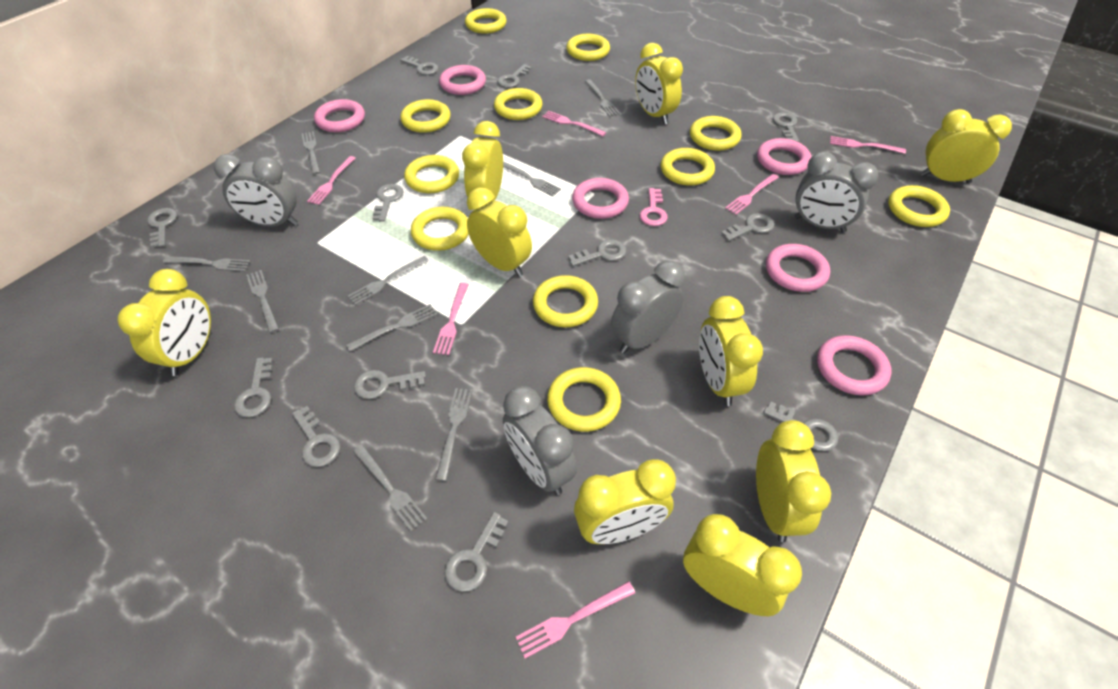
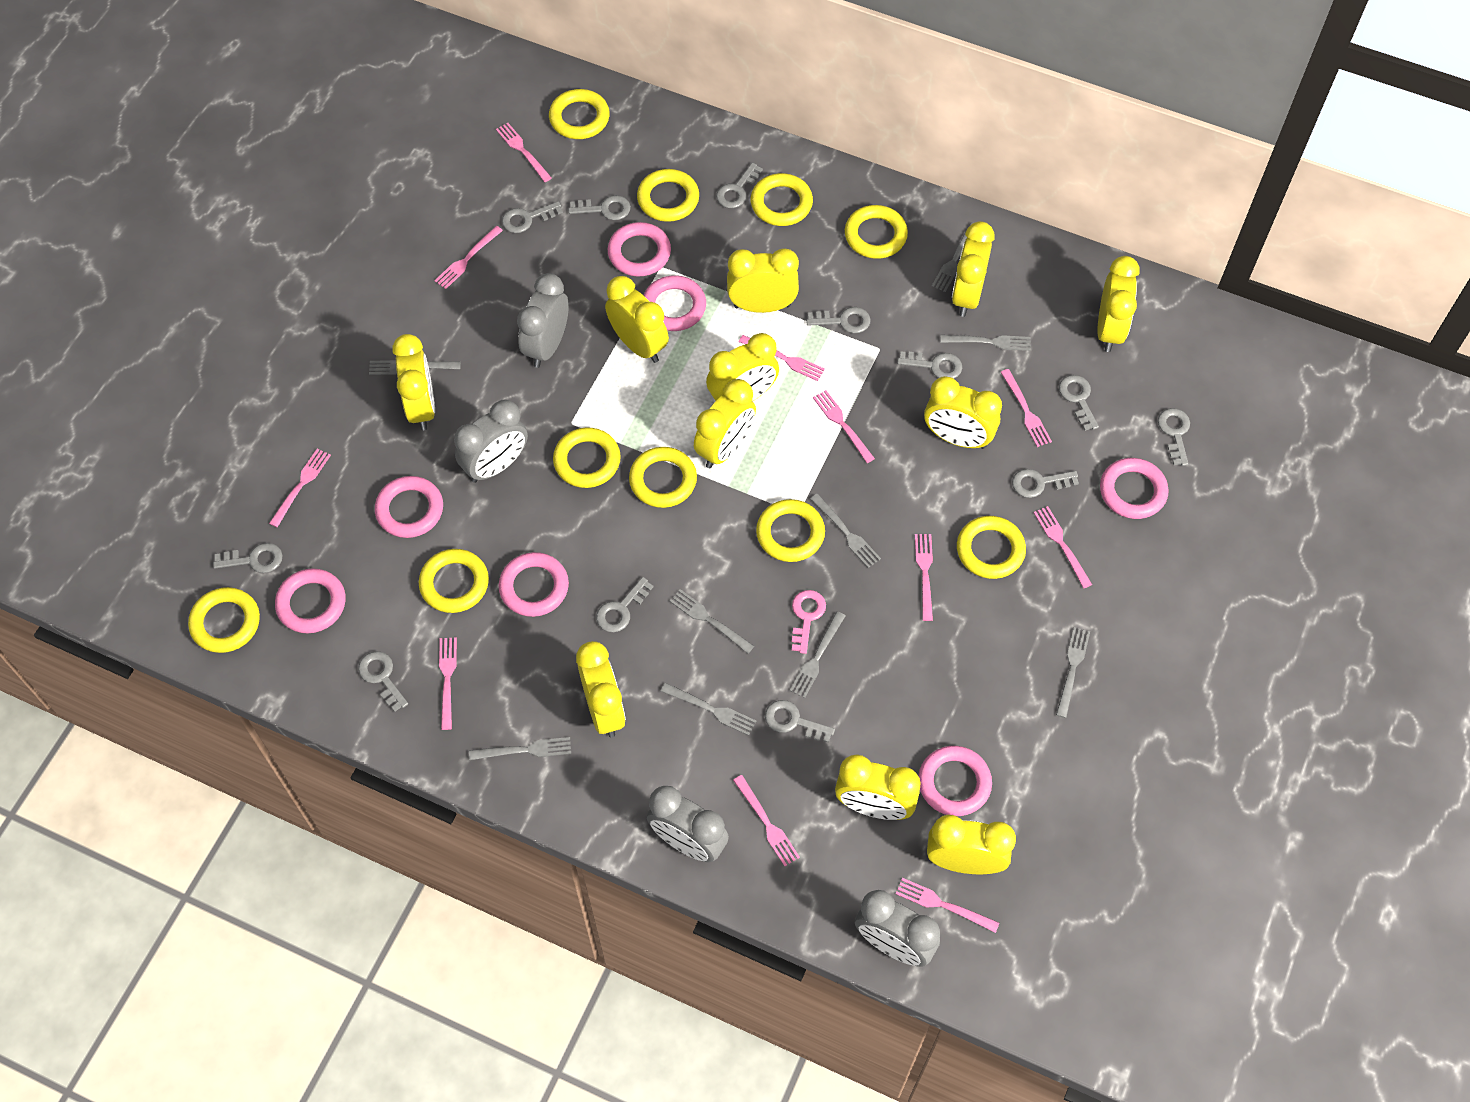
pink fork: 6 -> 11
pink ring: 6 -> 7
yellow clock: 9 -> 11
yellow ring: 11 -> 10

